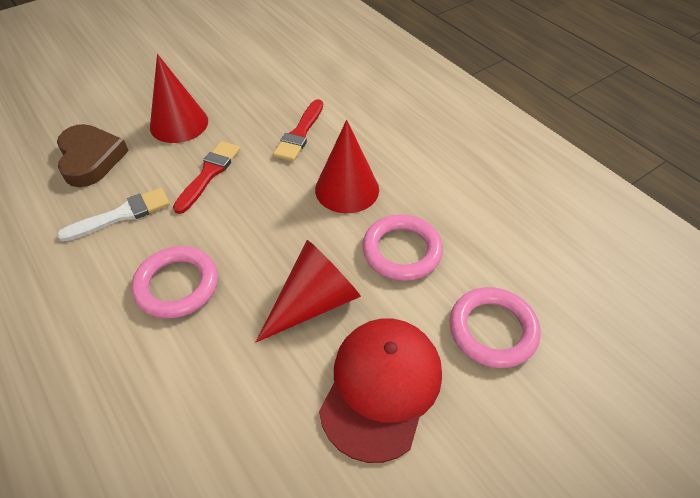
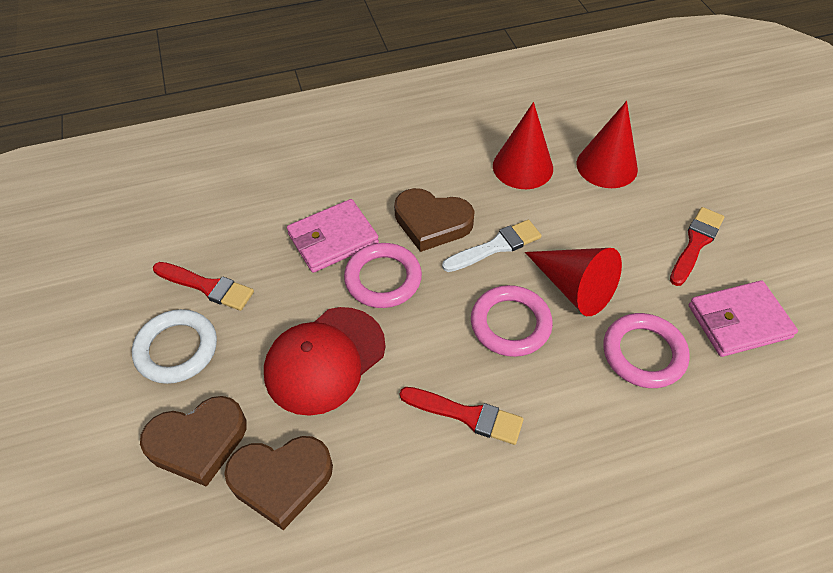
brown heart: 1 -> 3
pink wallet: 0 -> 2
red brush: 2 -> 3
white ring: 0 -> 1

